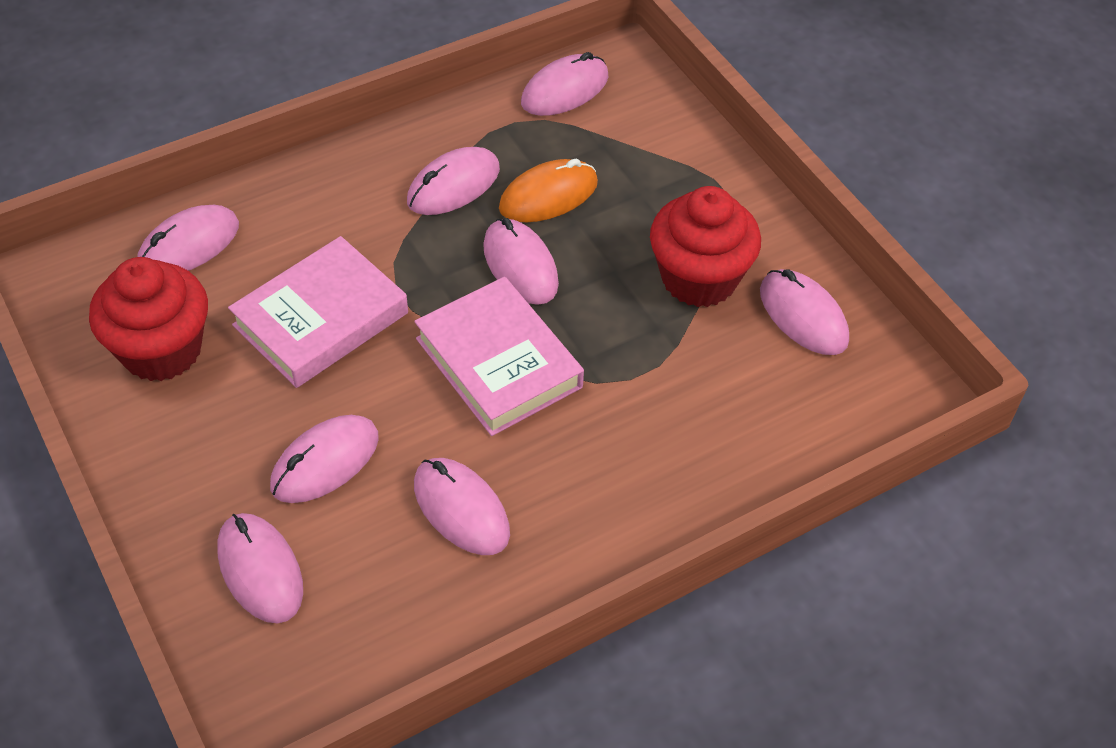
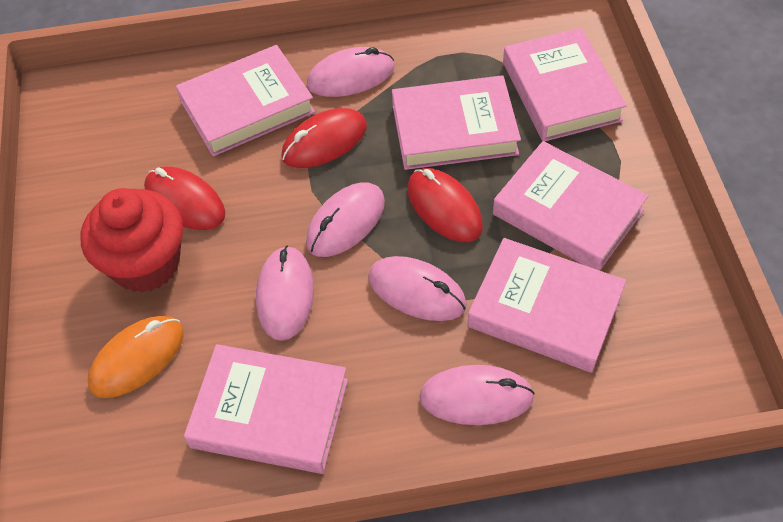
pink book: 2 -> 6
pink mouse: 8 -> 5
red cupcake: 2 -> 1
red mouse: 0 -> 3

